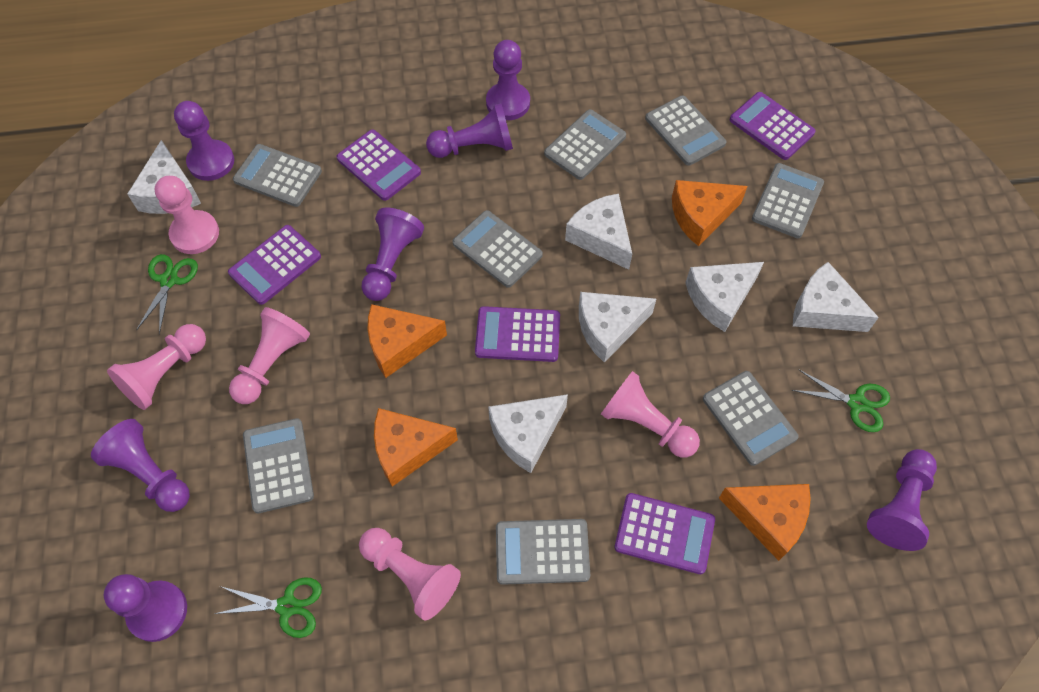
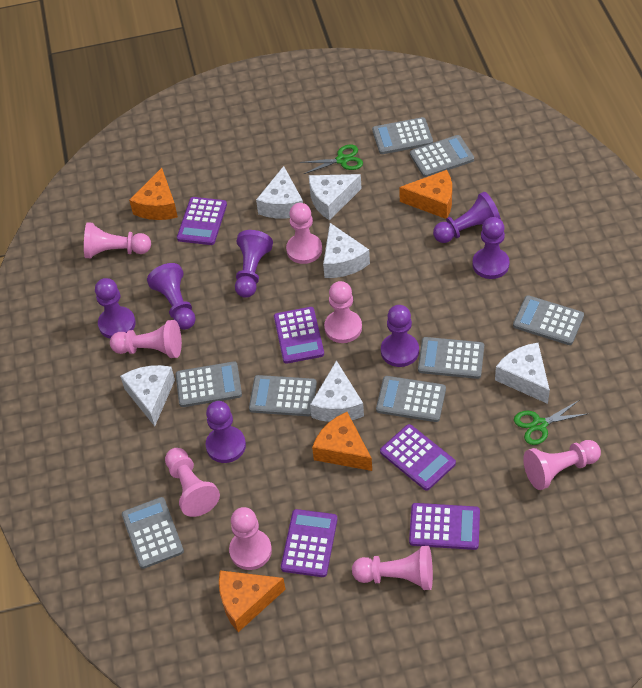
green scissors: 3 -> 2
pink pawn: 5 -> 8

